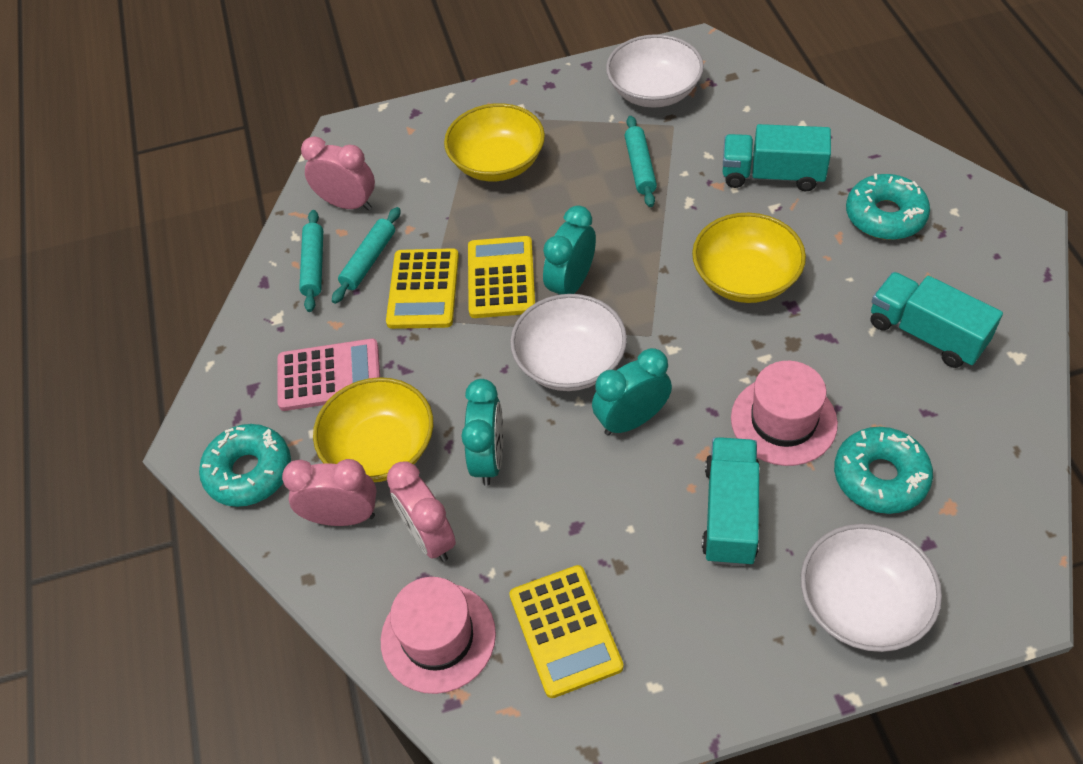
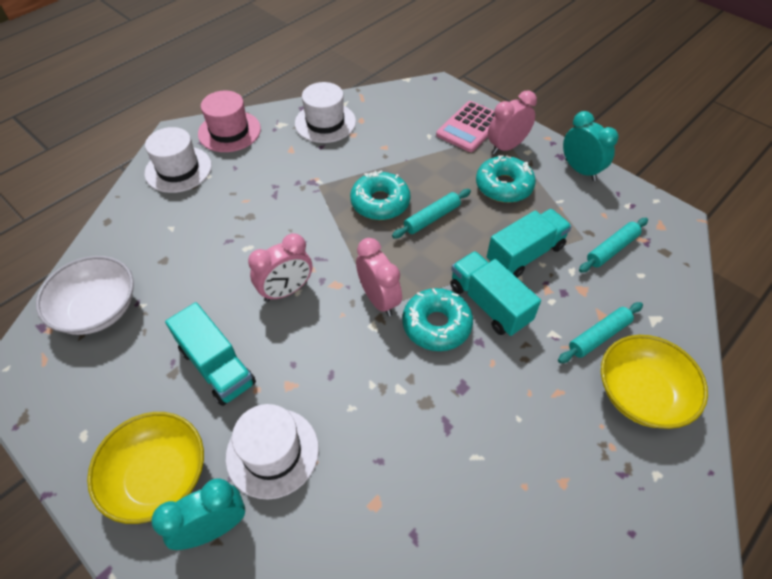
pink hat: 2 -> 1
turquoise clock: 3 -> 2
white bowl: 3 -> 1
white hat: 0 -> 3
yellow bowl: 3 -> 2
yellow calculator: 3 -> 0

